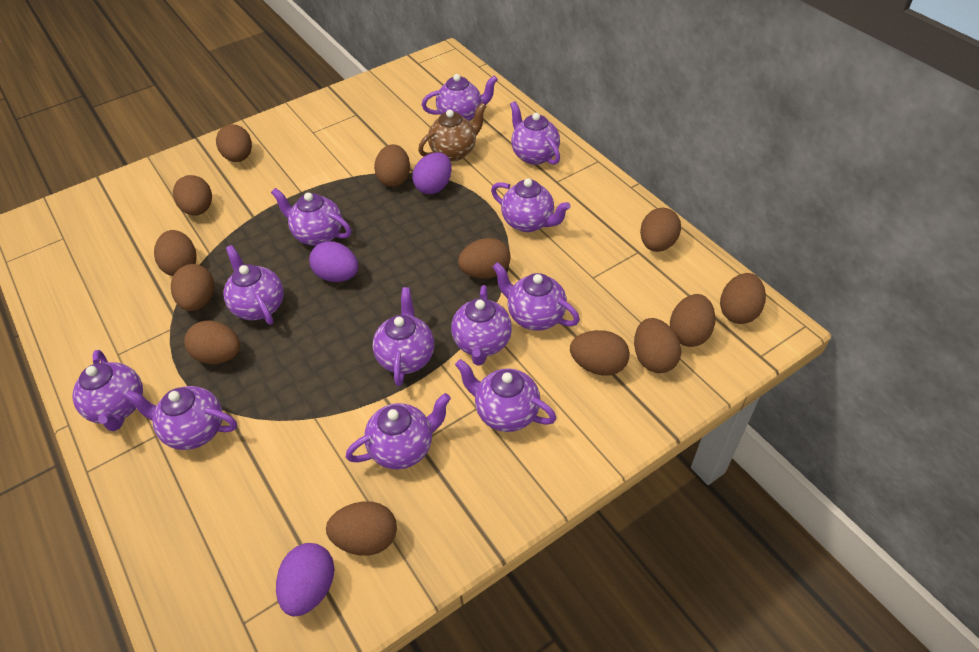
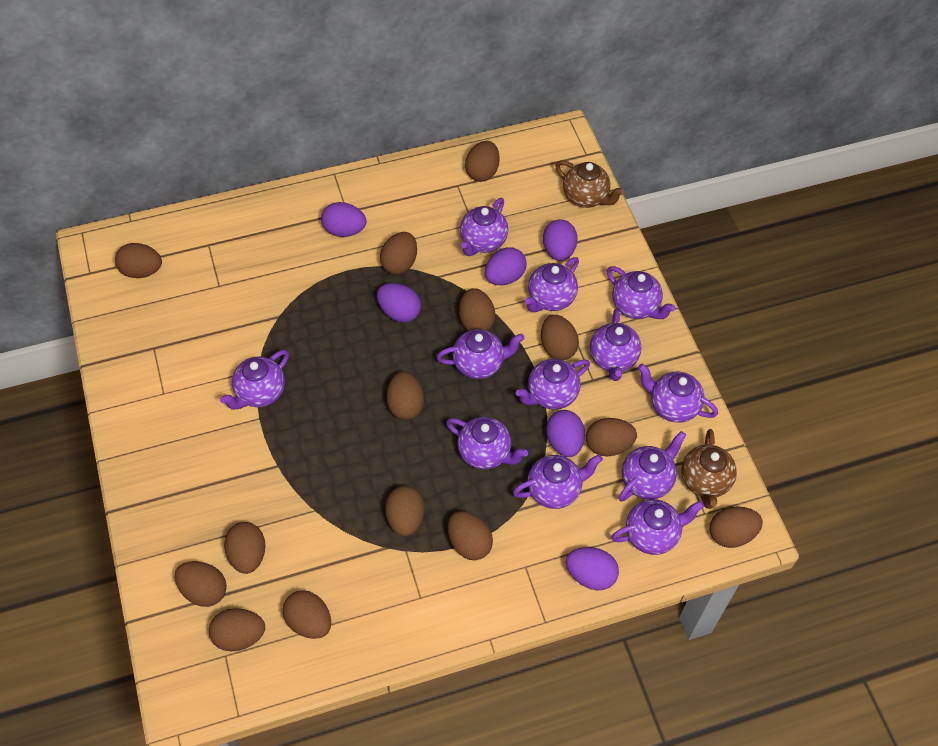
brown egg: 13 -> 14
brown teapot: 1 -> 2
purple egg: 3 -> 6

